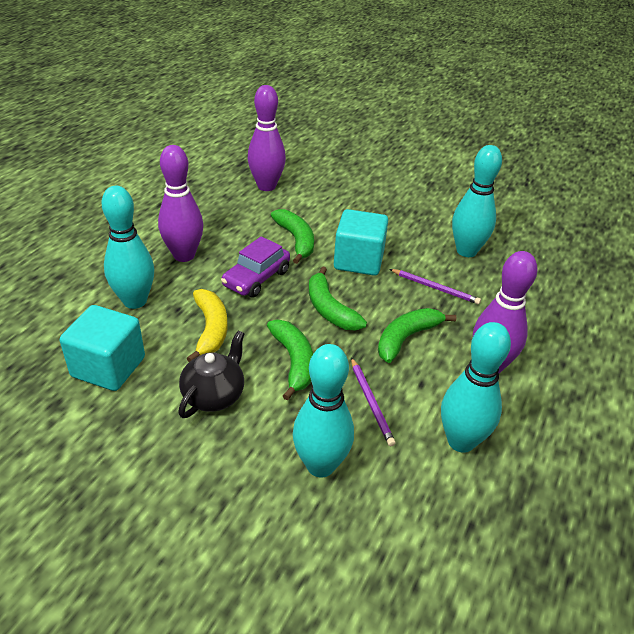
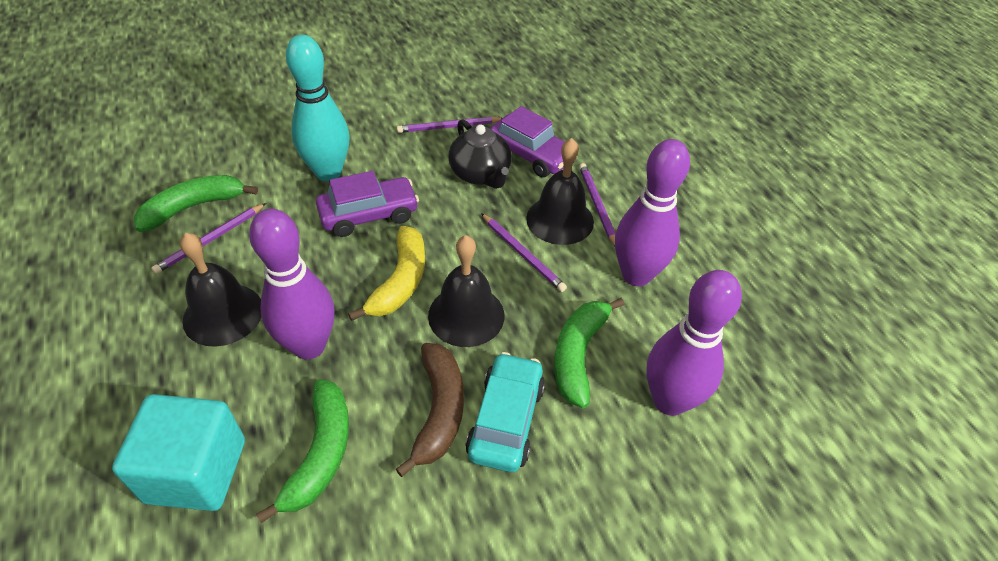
black bell: 0 -> 3
brown banana: 0 -> 1
green banana: 4 -> 3
purple car: 1 -> 2
purple pencil: 2 -> 4
turquoise bowling pin: 4 -> 1
turquoise car: 0 -> 1
turquoise cube: 2 -> 1

